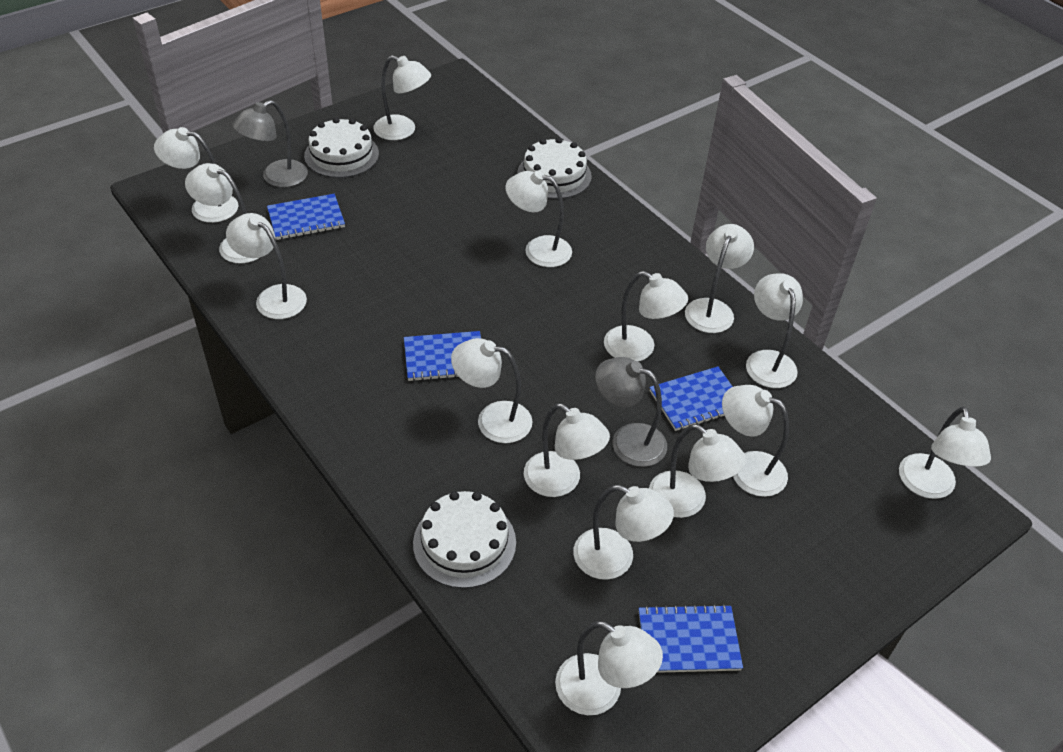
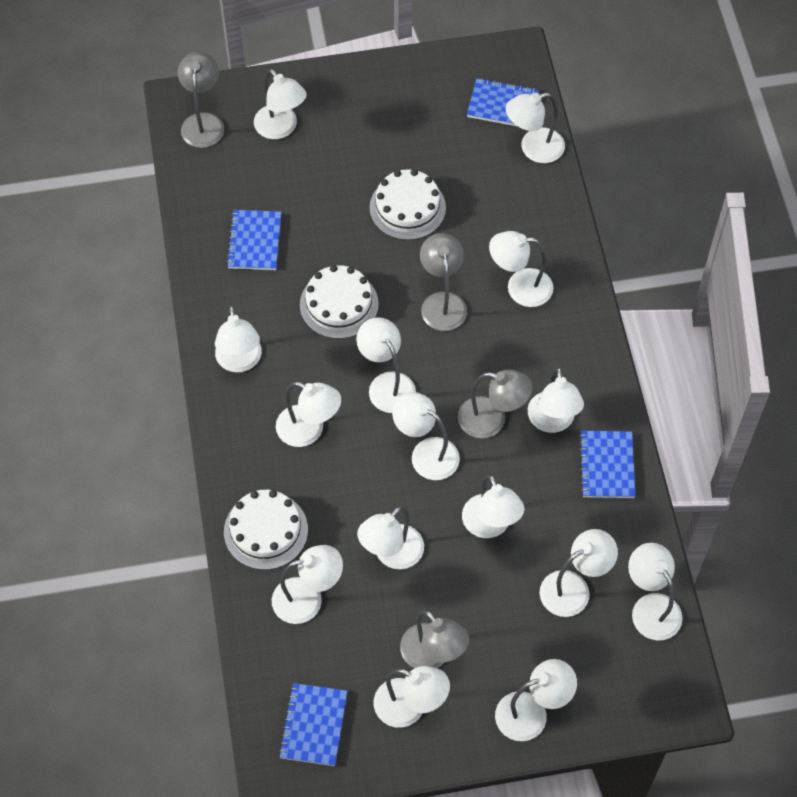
grey lamp: 2 -> 4

